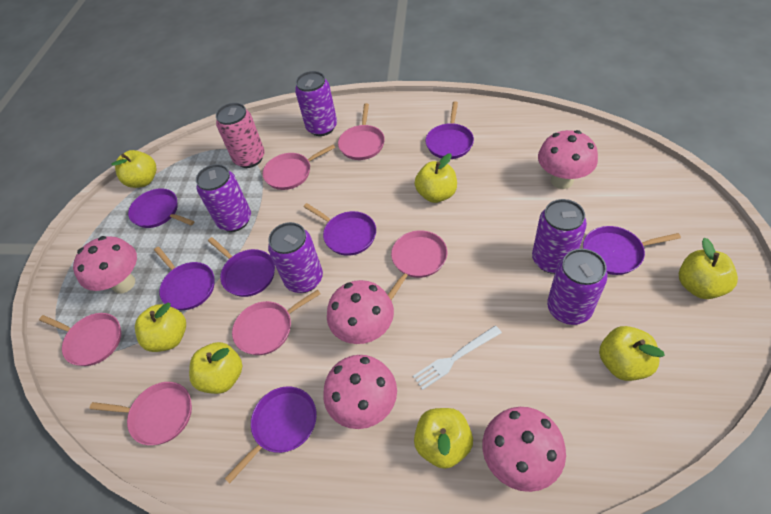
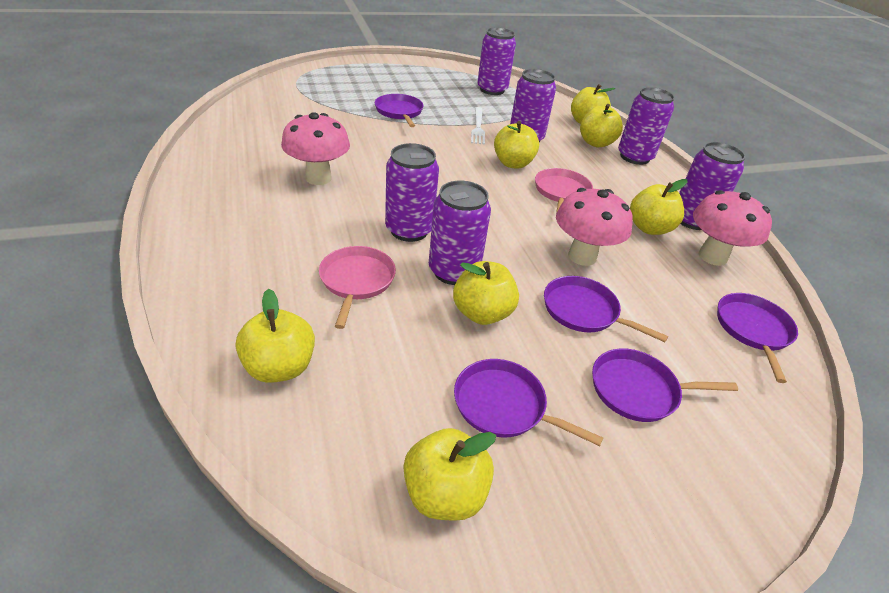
pink can: 1 -> 0
pink mushroom: 5 -> 3
pink pan: 6 -> 2
purple can: 5 -> 6
purple pan: 7 -> 5

